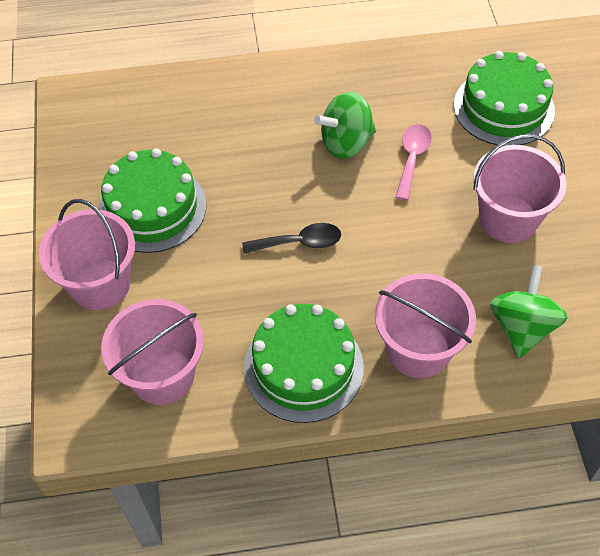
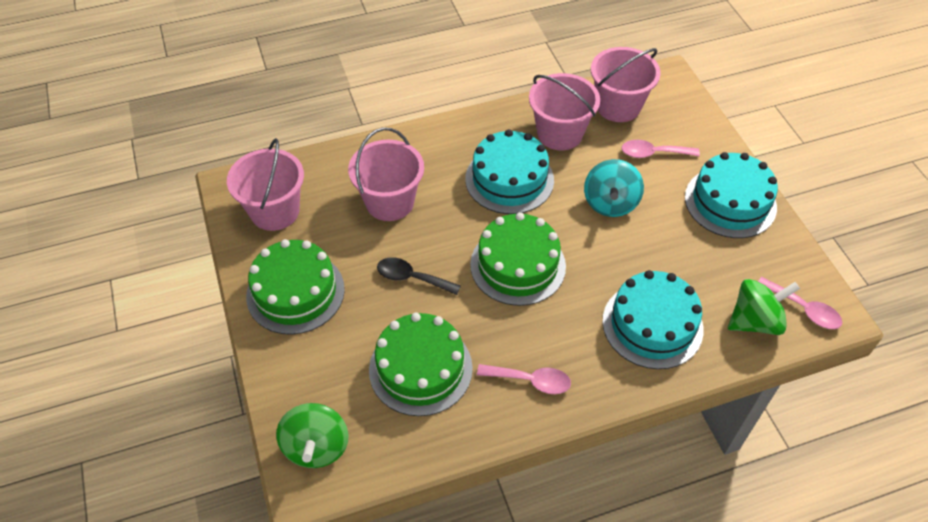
pink spoon: 1 -> 3
turquoise cake: 0 -> 3
turquoise spinning top: 0 -> 1

